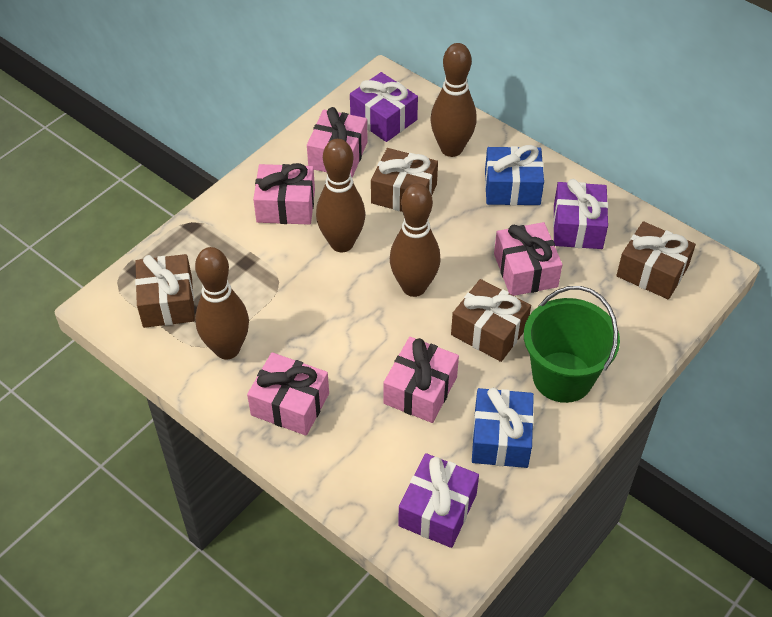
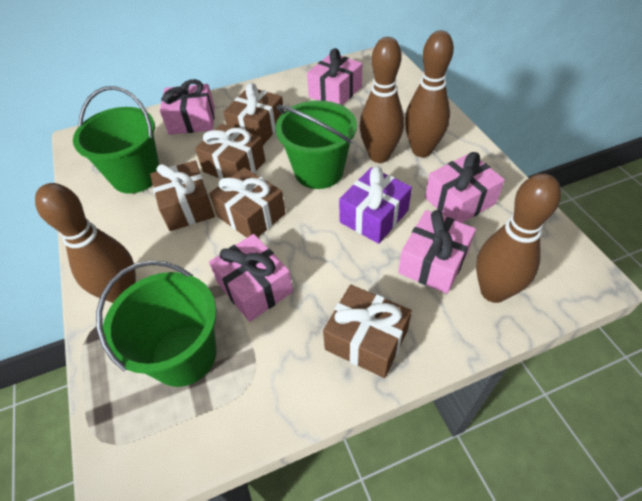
blue gift: 2 -> 0
brown gift: 4 -> 5
green bucket: 1 -> 3
purple gift: 3 -> 1

